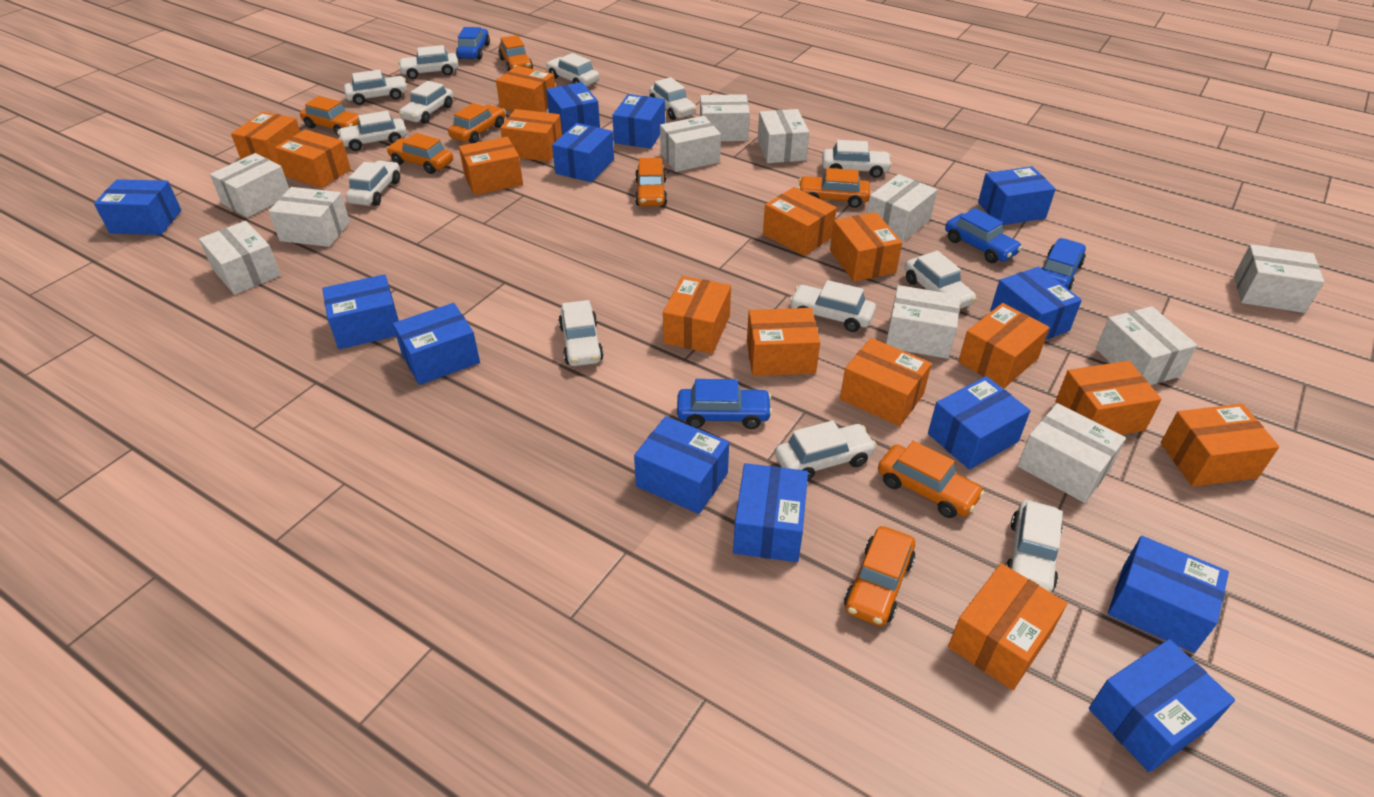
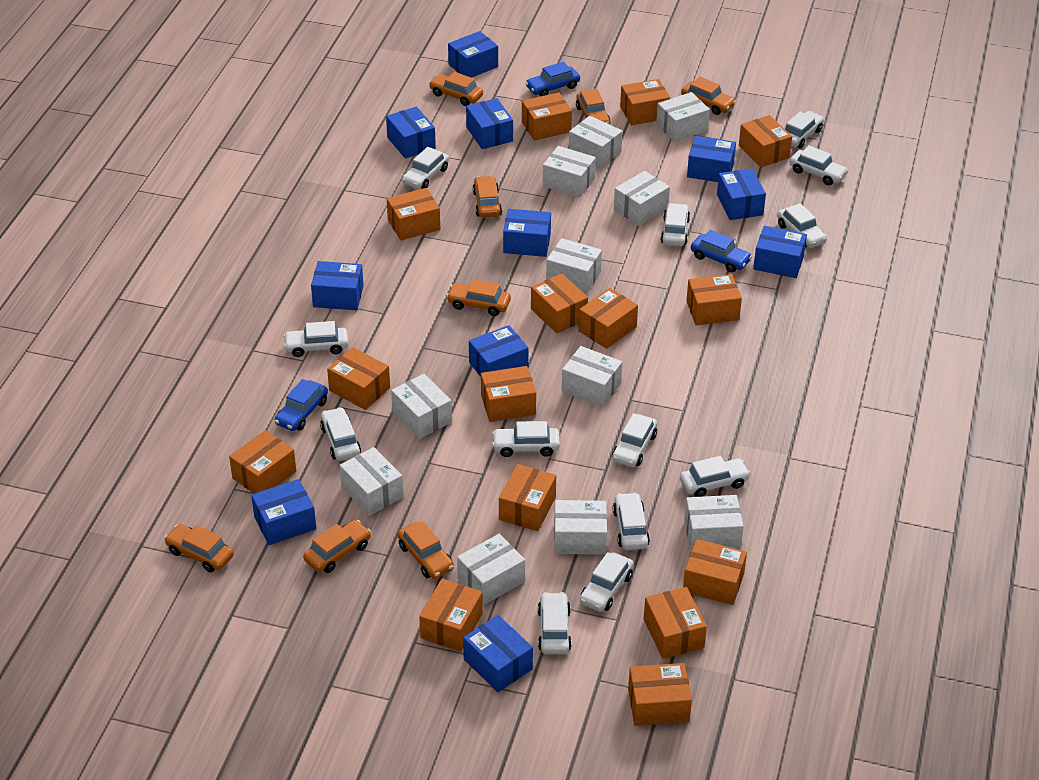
blue box: 13 -> 11
blue car: 4 -> 3
orange box: 14 -> 15

